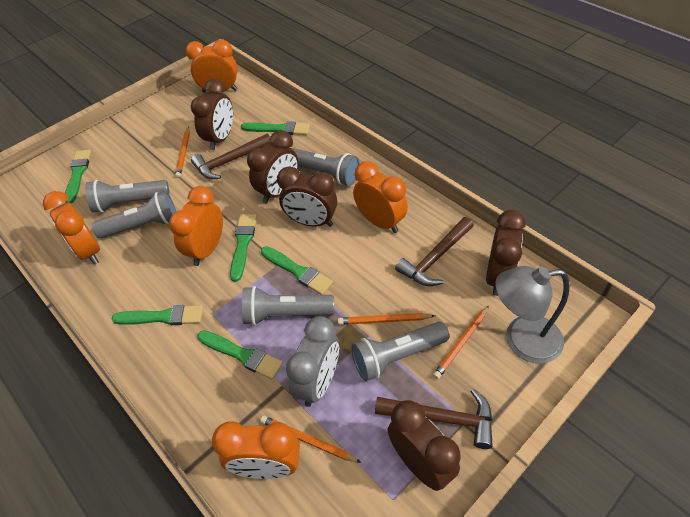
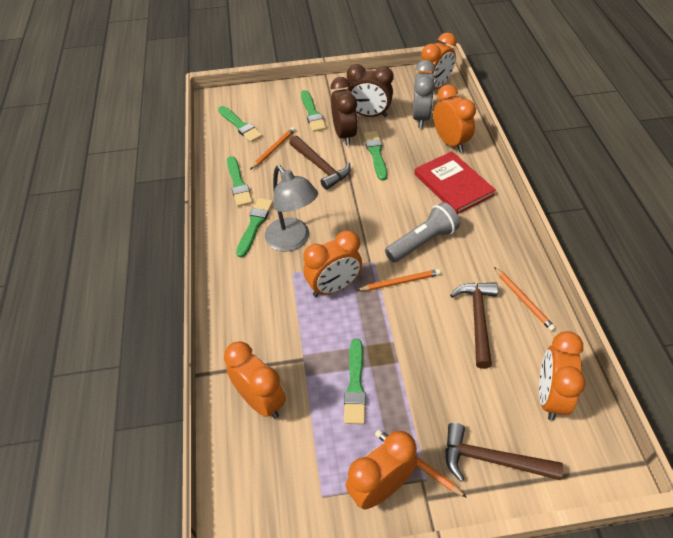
brown clock: 5 -> 2
grey flashlight: 5 -> 1
orange clock: 5 -> 6
red book: 0 -> 1

